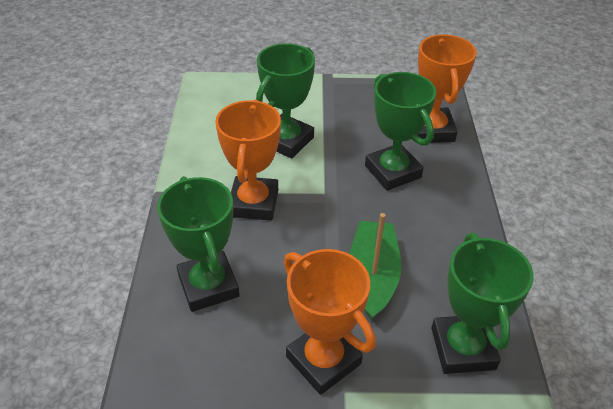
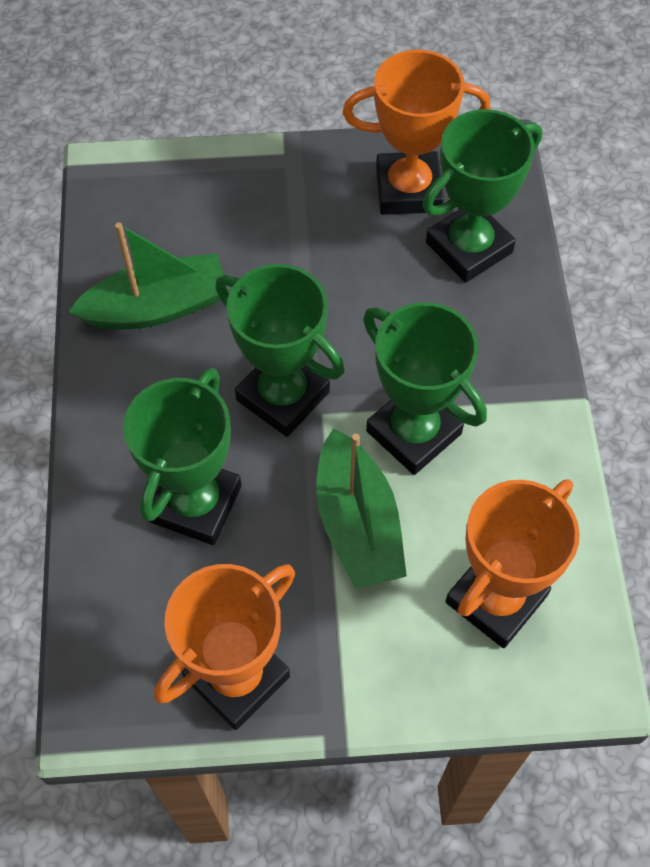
green boat: 1 -> 2

